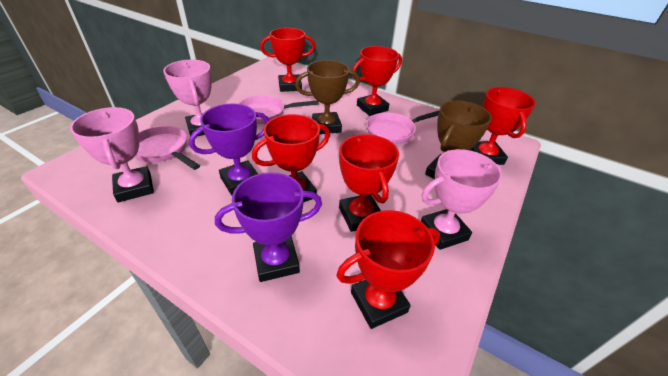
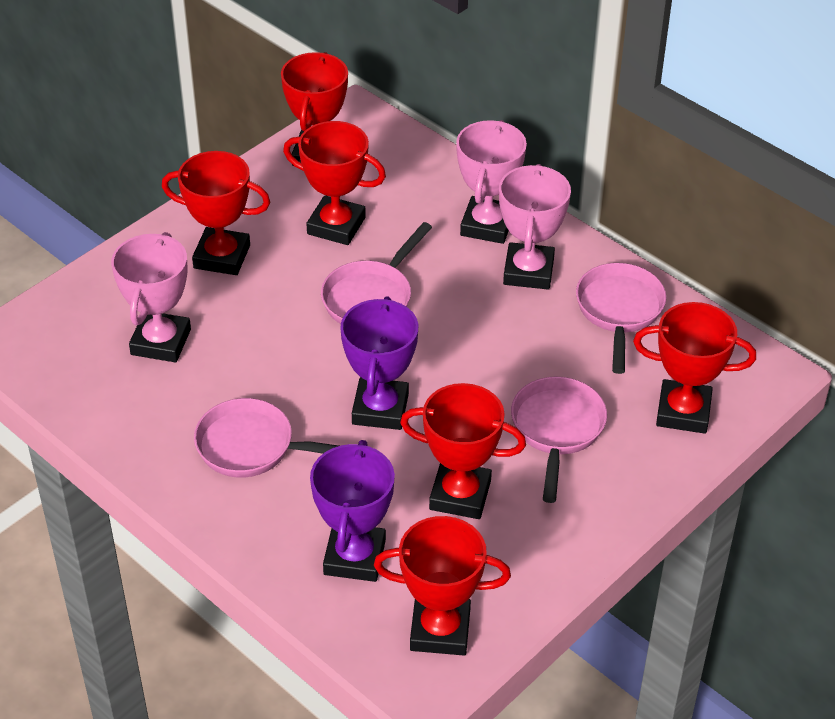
brown trophy: 2 -> 0
pink pan: 3 -> 4

